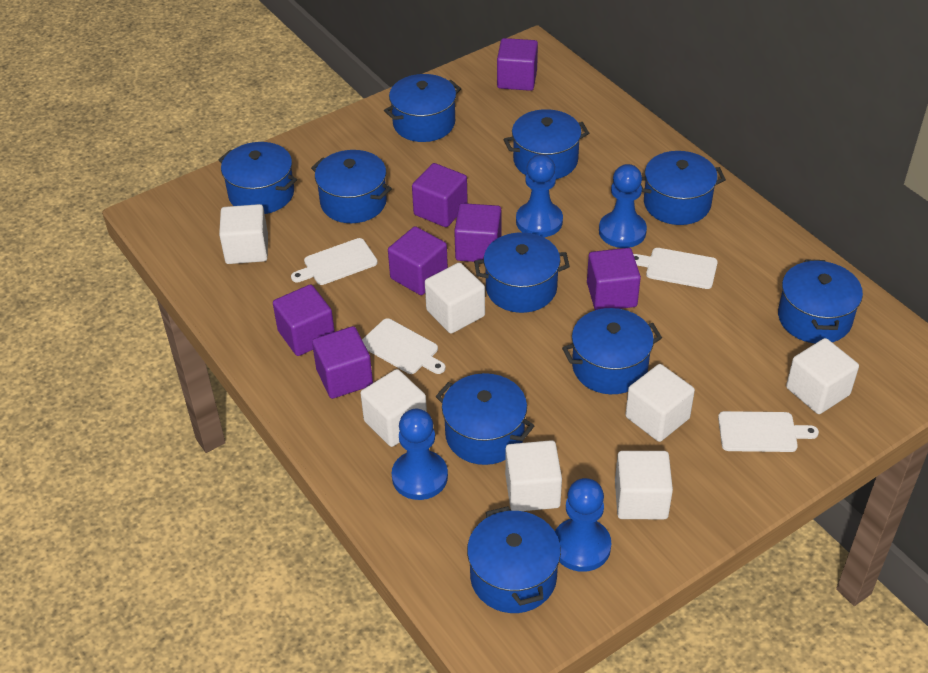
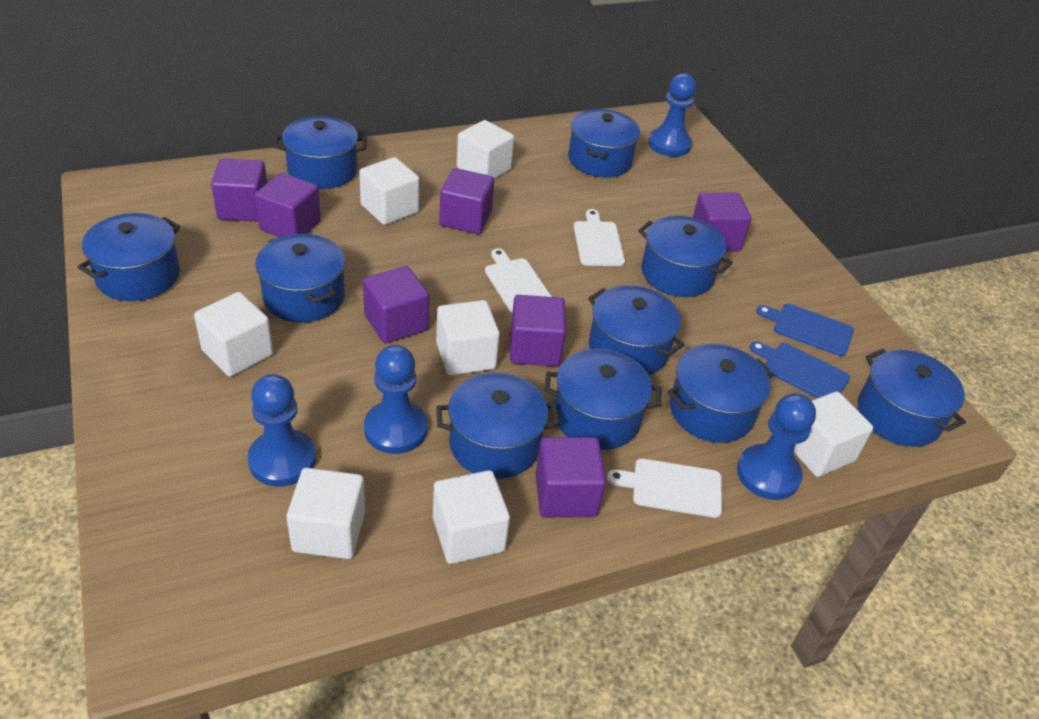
blue cutting board: 0 -> 2
white cutting board: 4 -> 3

